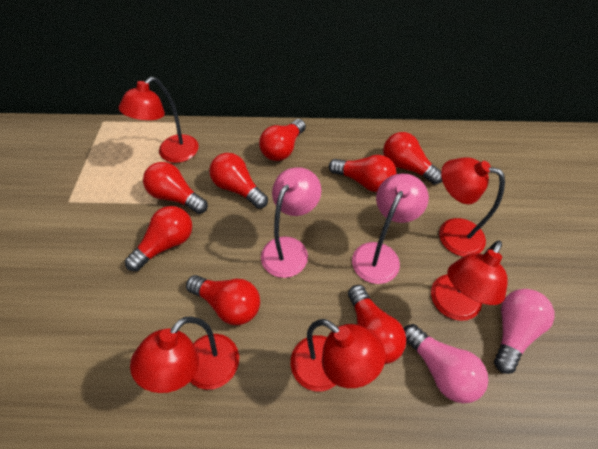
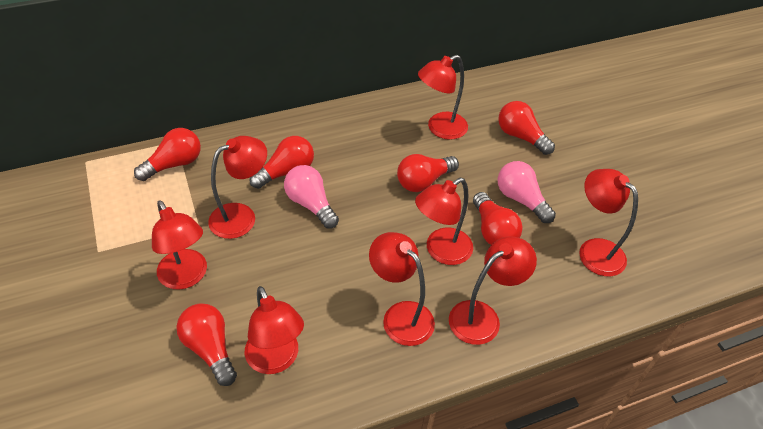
pink lamp: 2 -> 0
red lamp: 5 -> 8
red light bulb: 8 -> 6

